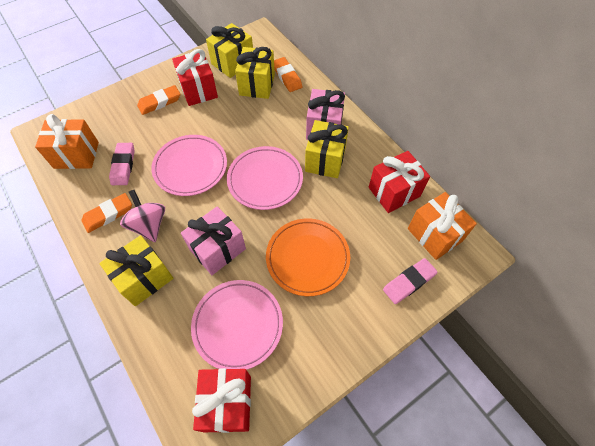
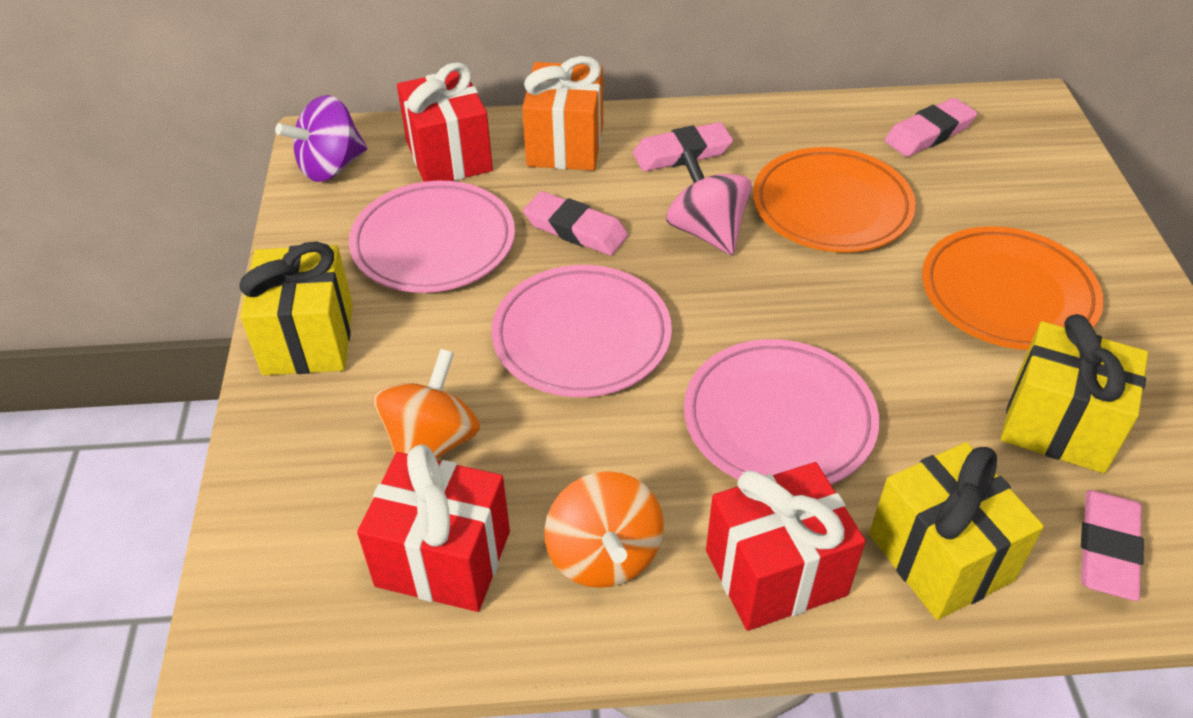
orange eraser: 3 -> 0
orange gift: 2 -> 1
orange plate: 1 -> 2
orange spinning top: 0 -> 2
pink eraser: 2 -> 4
pink gift: 2 -> 0
purple spinning top: 0 -> 1
yellow gift: 4 -> 3

